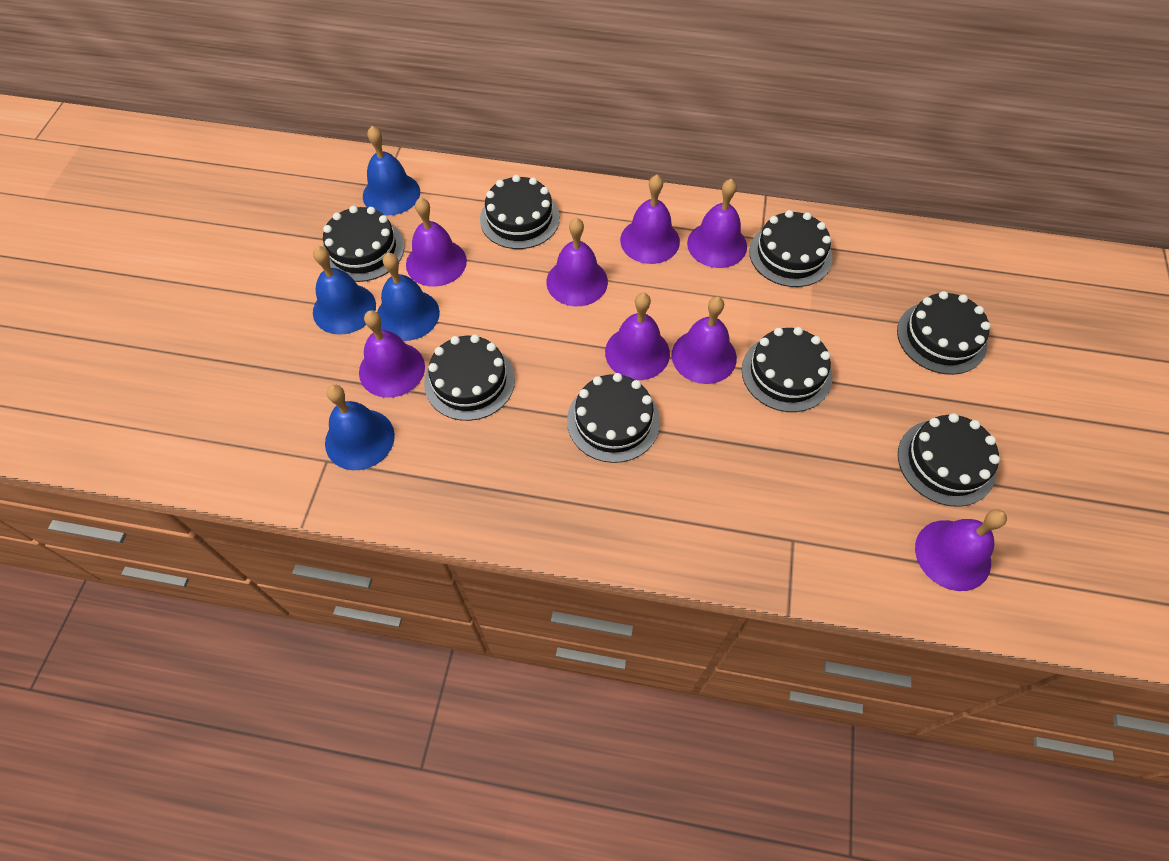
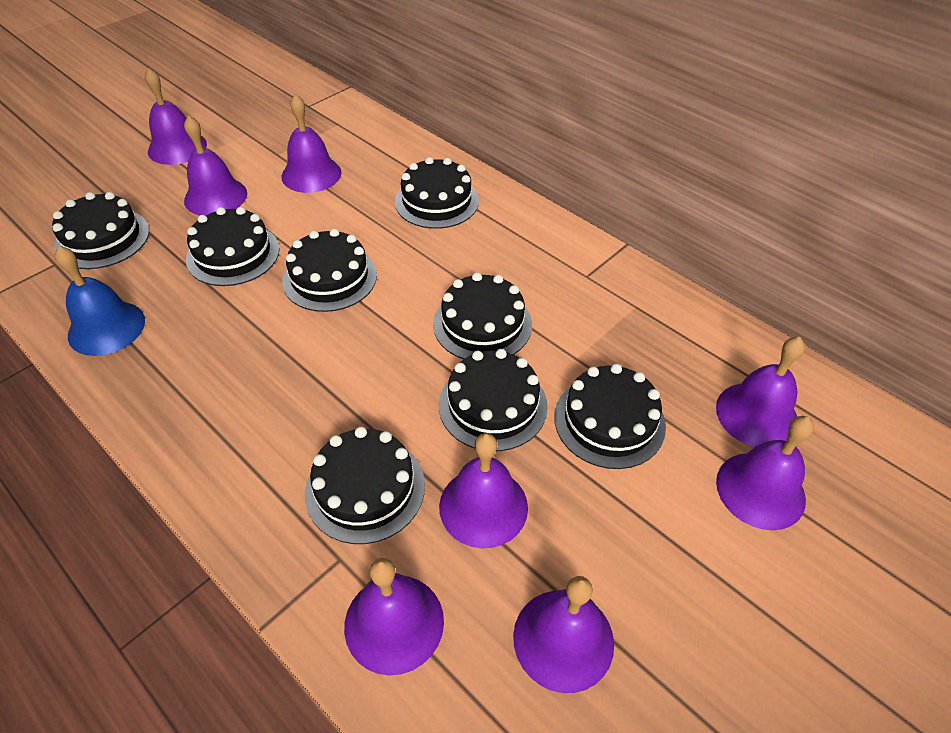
blue bell: 4 -> 1

